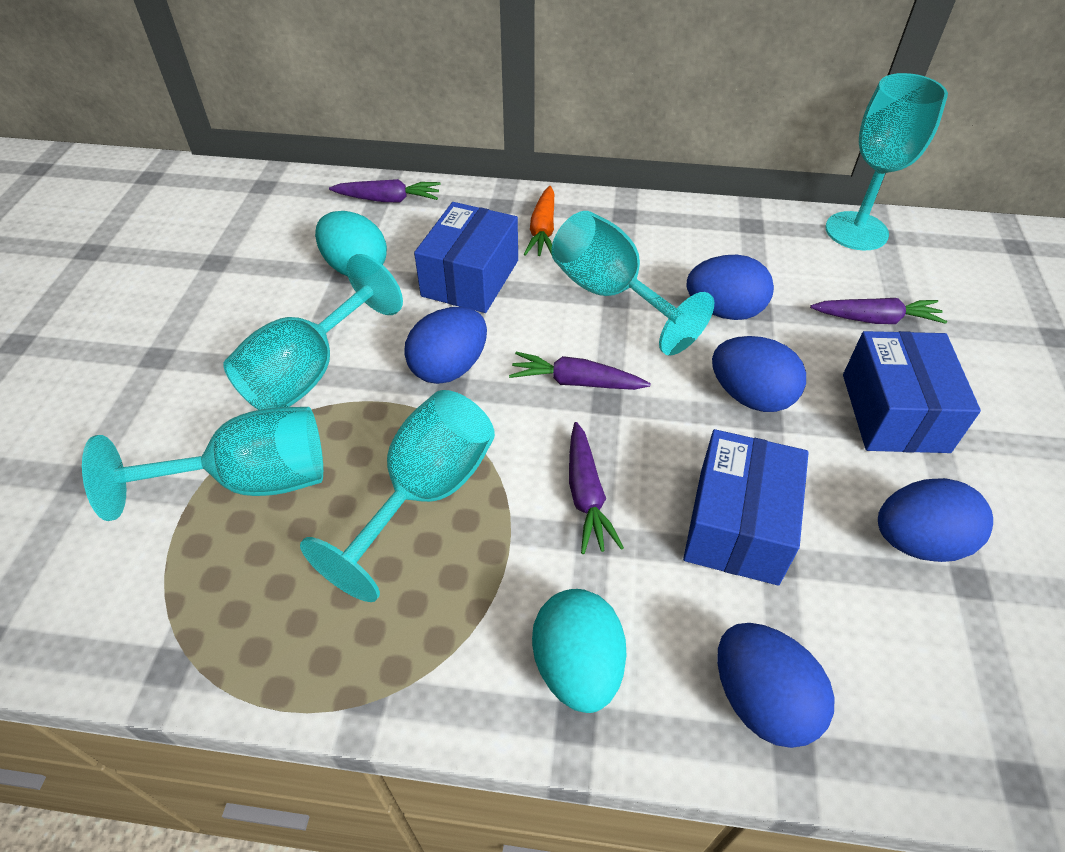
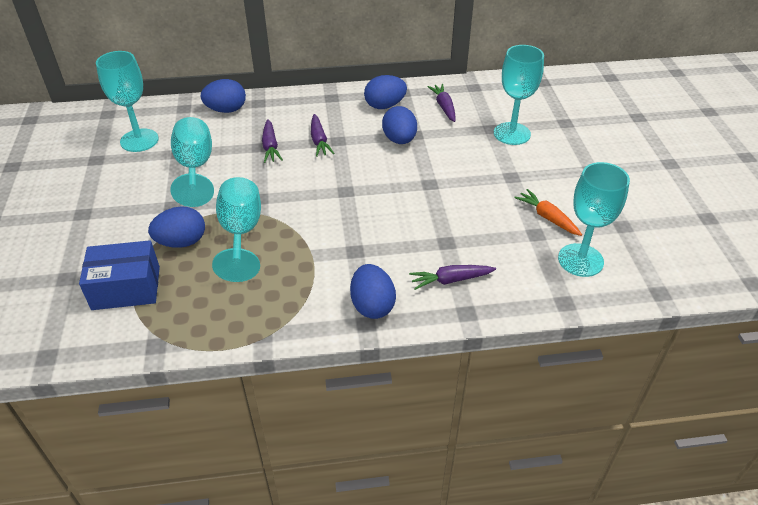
blue box: 3 -> 1
turquoise egg: 2 -> 0

